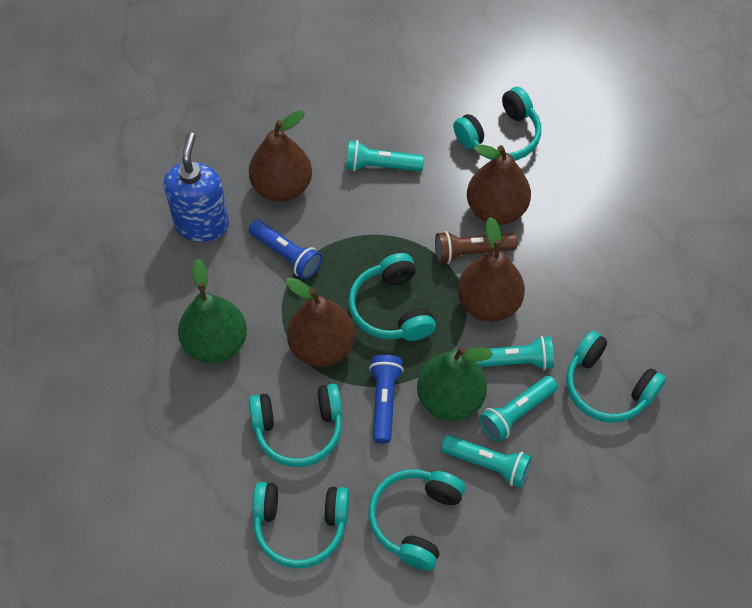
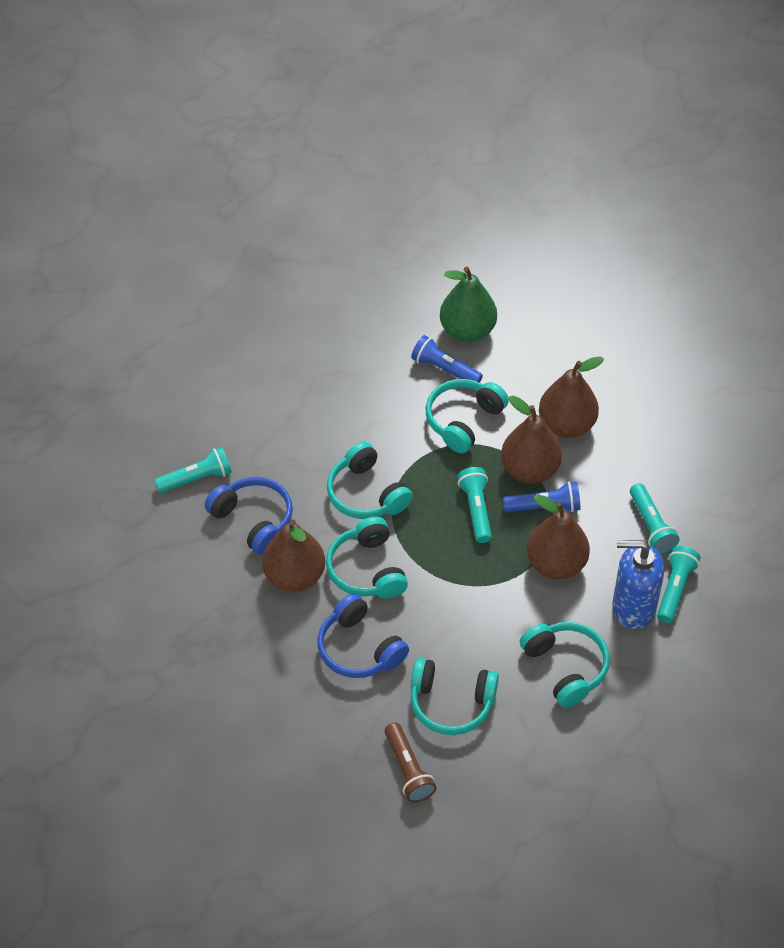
blue headphones: 0 -> 2
green pear: 2 -> 1
turquoise headphones: 6 -> 5

